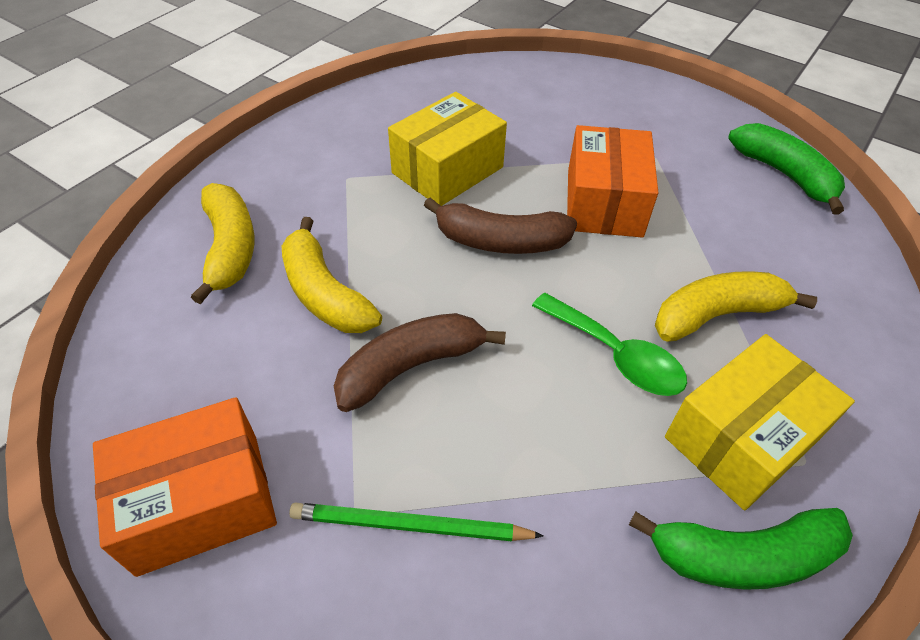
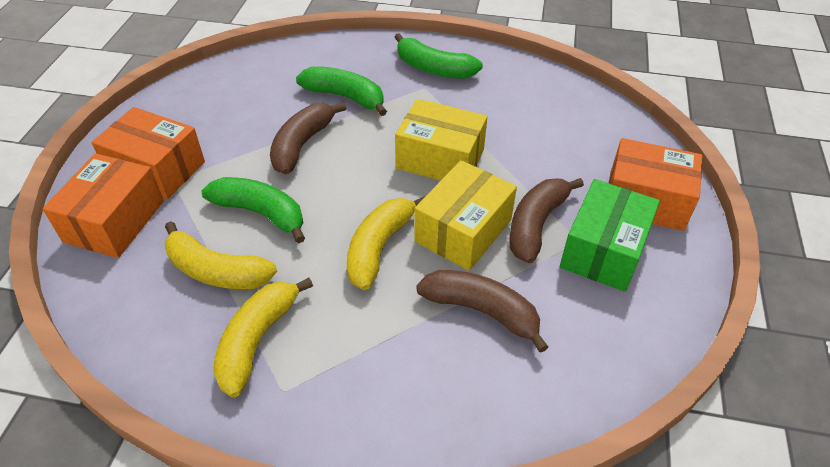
brown banana: 2 -> 3
green banana: 2 -> 3
green box: 0 -> 1
green pencil: 1 -> 0
green spoon: 1 -> 0
orange box: 2 -> 3

